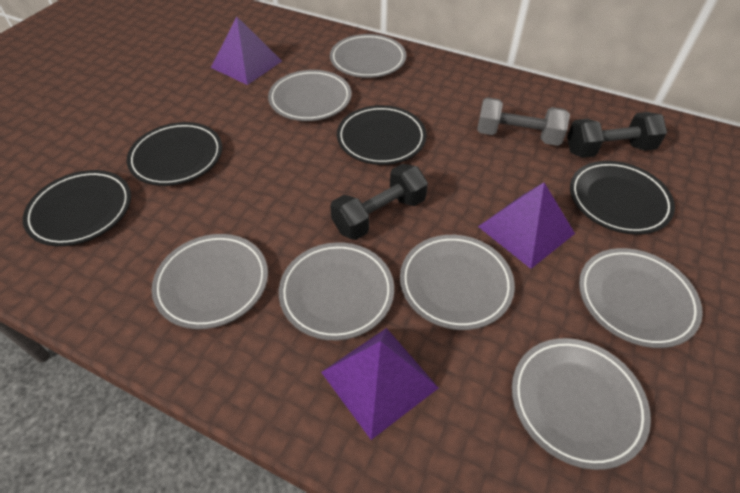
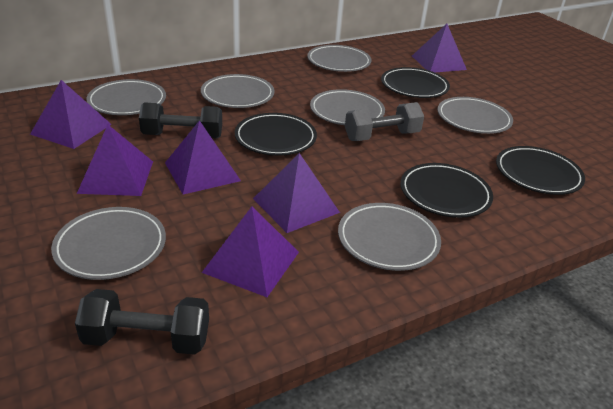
purple pyramid: 3 -> 6

